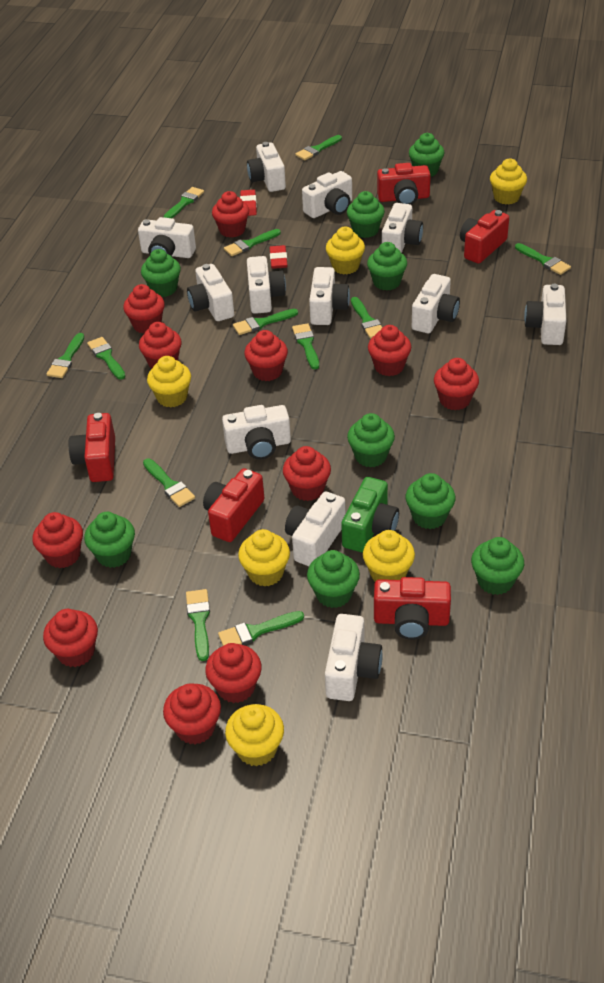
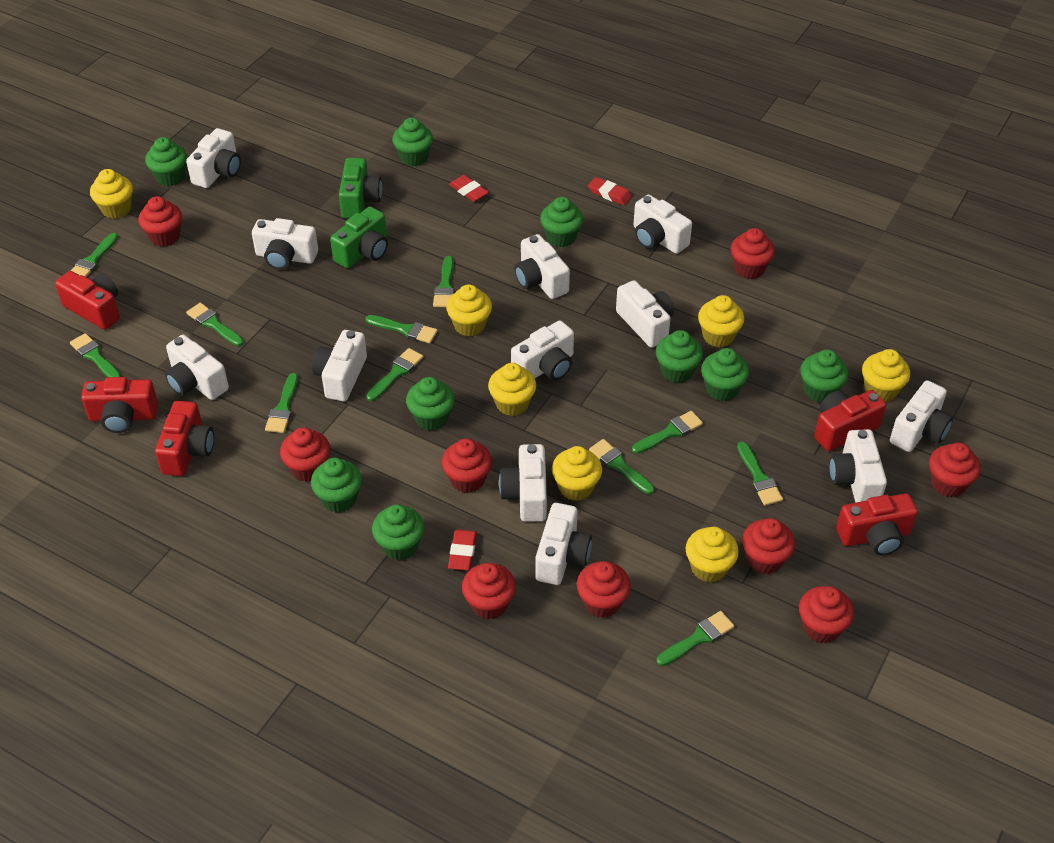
green brush: 12 -> 11
green camera: 1 -> 2
red cupcake: 11 -> 9
red eraser: 2 -> 3
yellow cupcake: 6 -> 7

